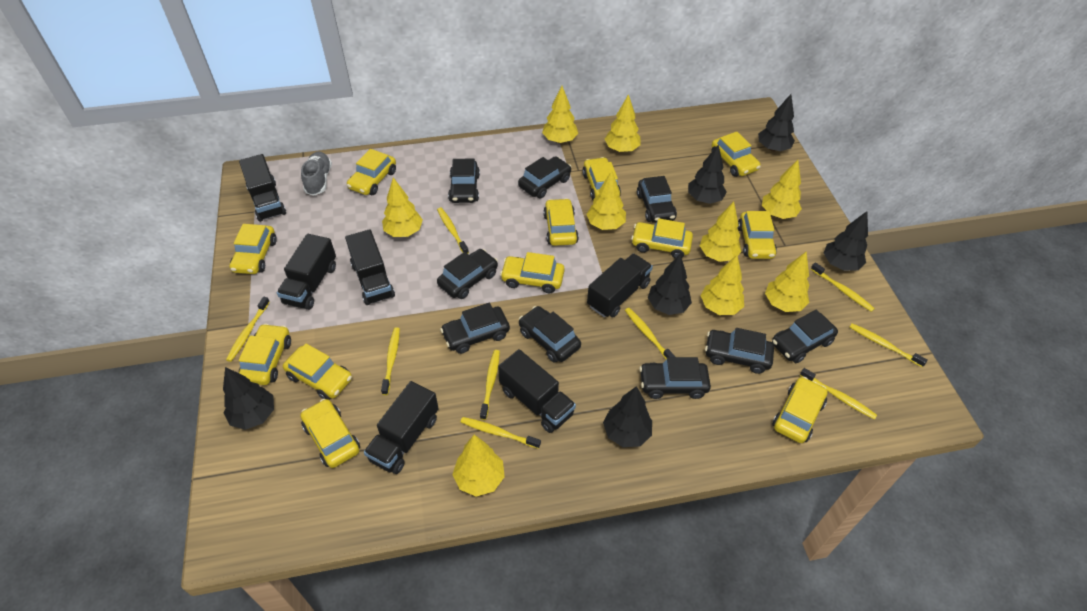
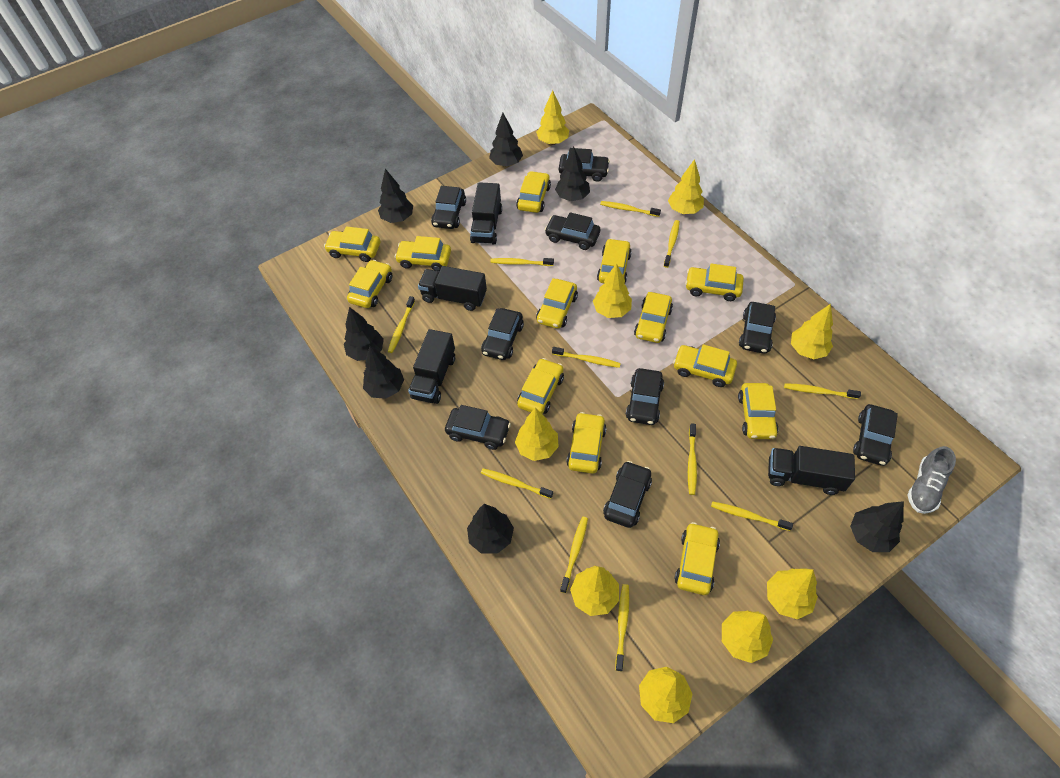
black tree: 6 -> 7
black truck: 6 -> 4
yellow car: 12 -> 13
yellow toothbrush: 9 -> 11

